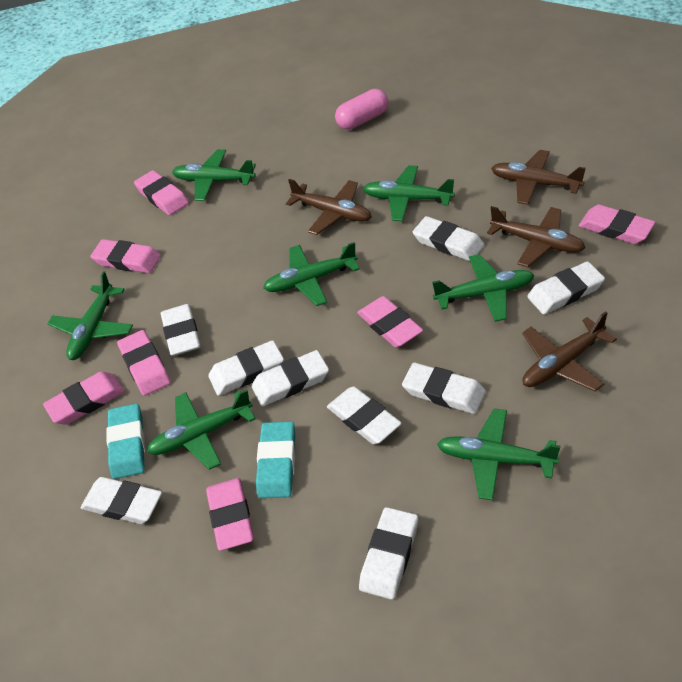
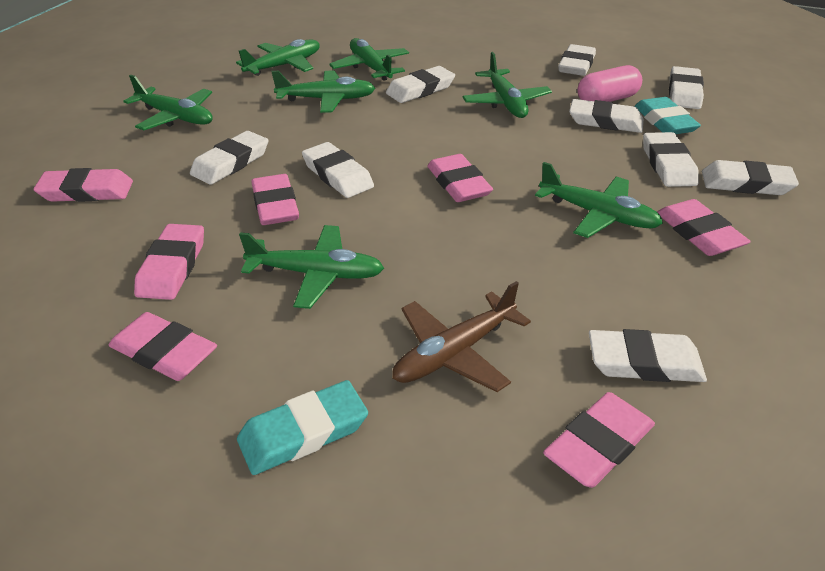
brown plane: 4 -> 1

